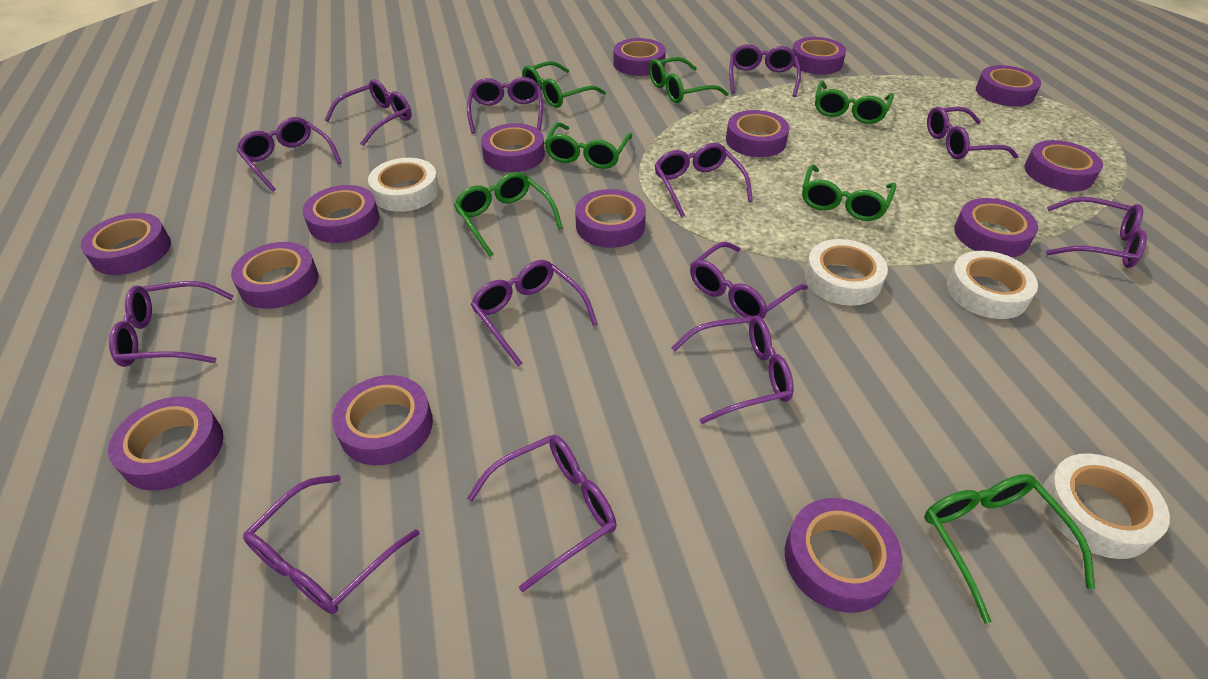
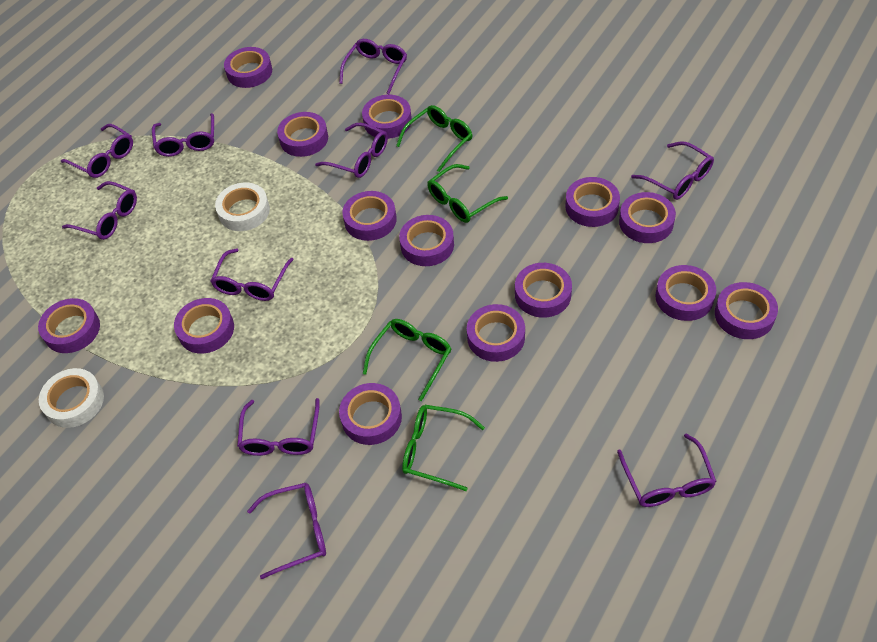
green glasses: 7 -> 4
purple glasses: 13 -> 10
white tape: 4 -> 2

